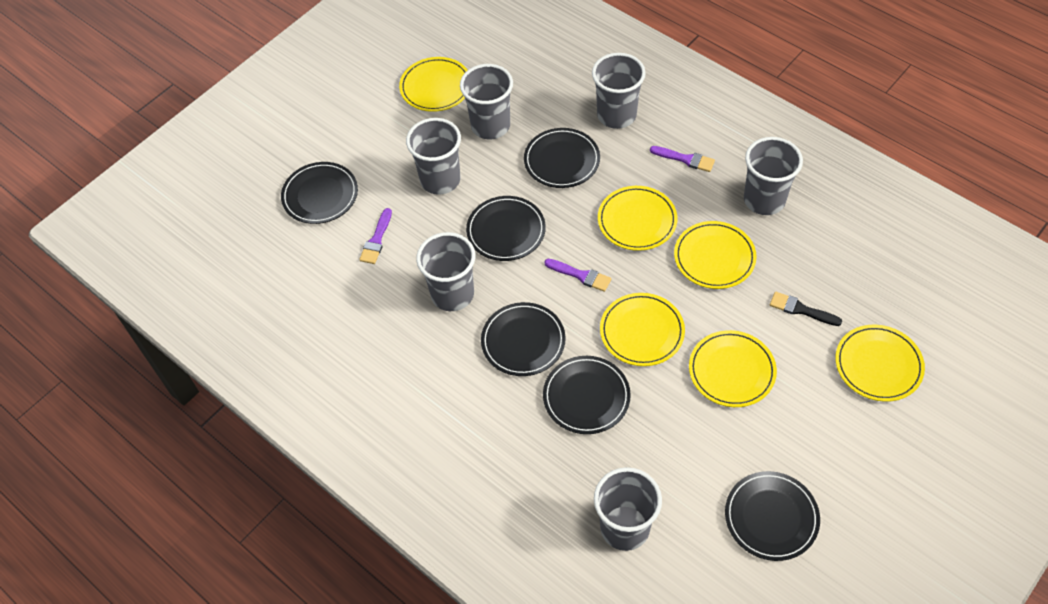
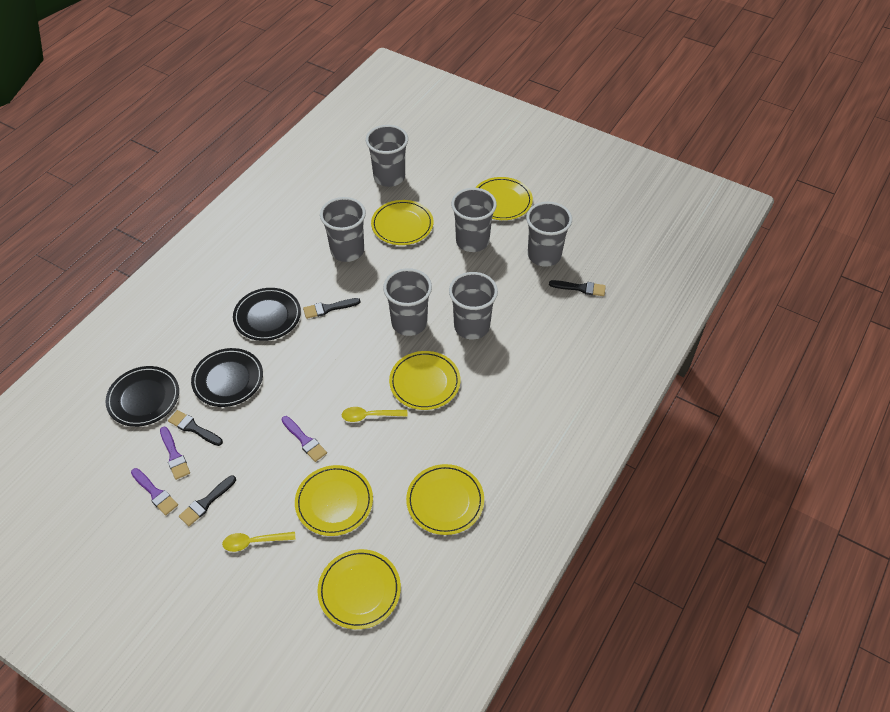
black brush: 1 -> 4
black plate: 6 -> 3
yellow spoon: 0 -> 2

